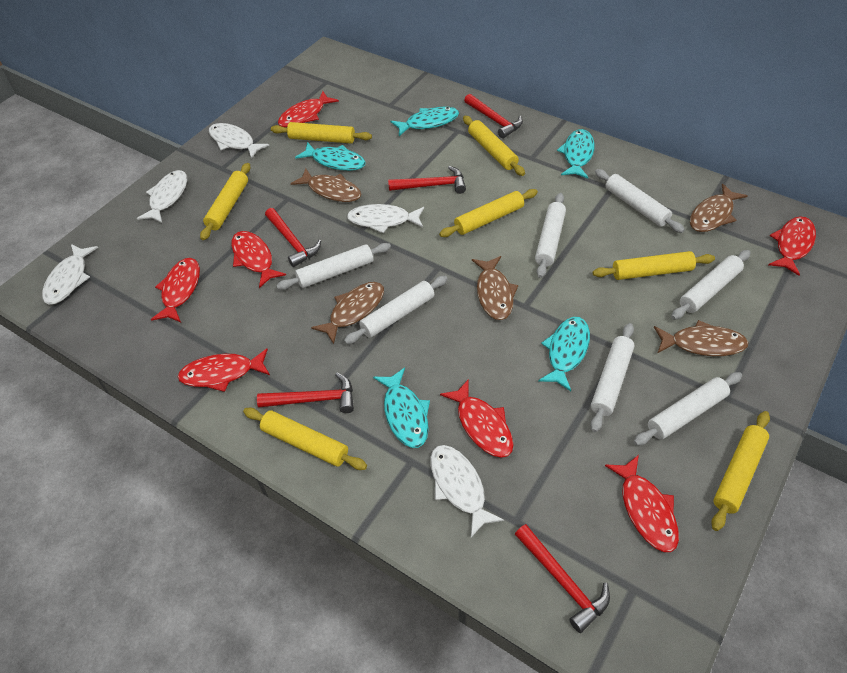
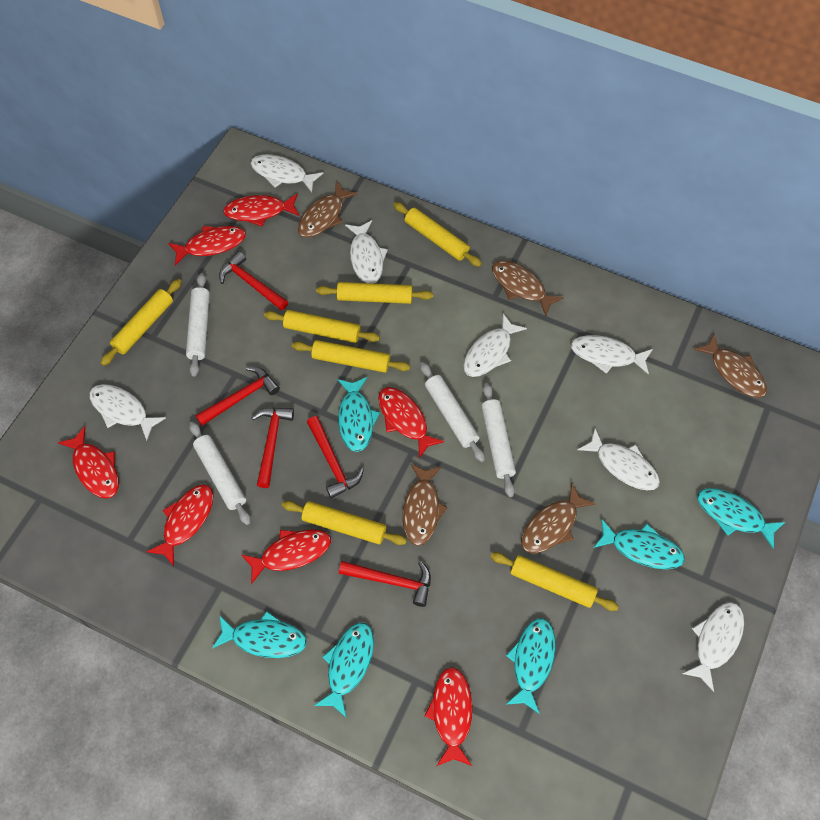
turquoise fish: 5 -> 6
white fish: 5 -> 7
white rolling pin: 7 -> 4

